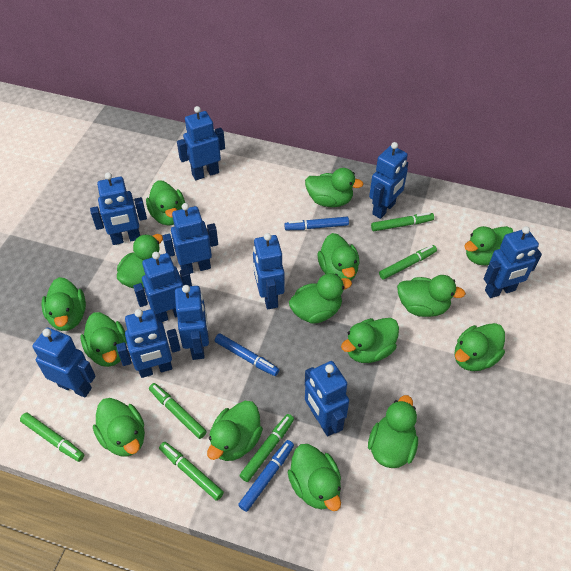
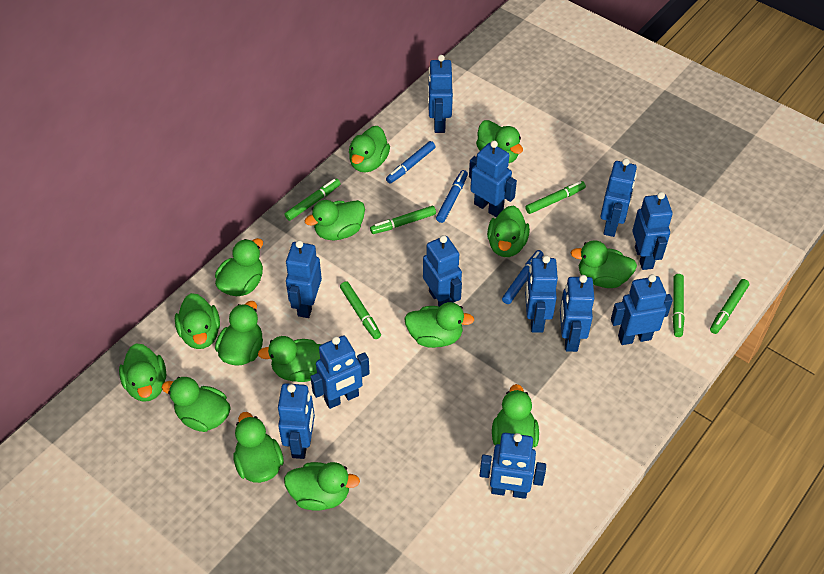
blue robot: 11 -> 12

